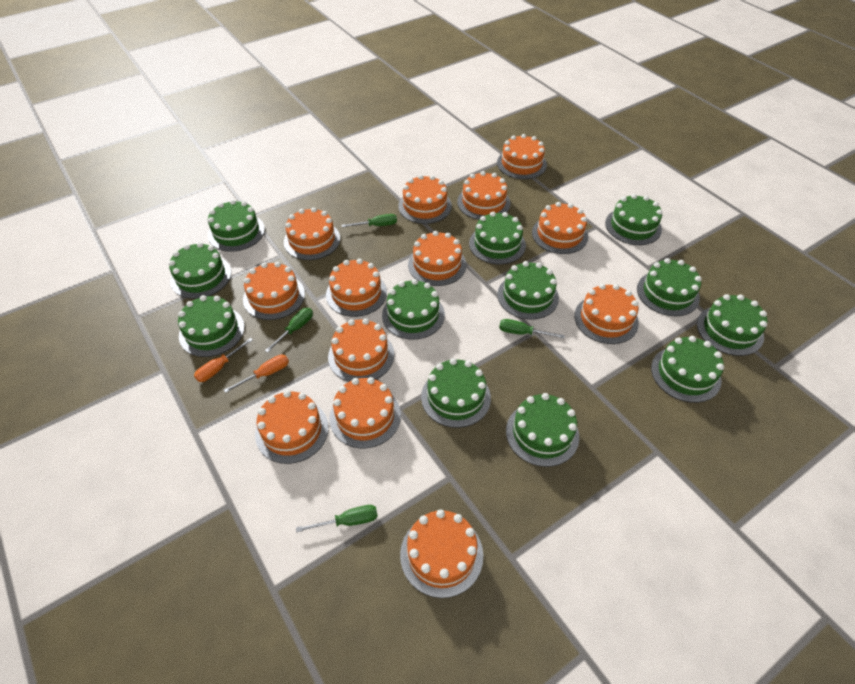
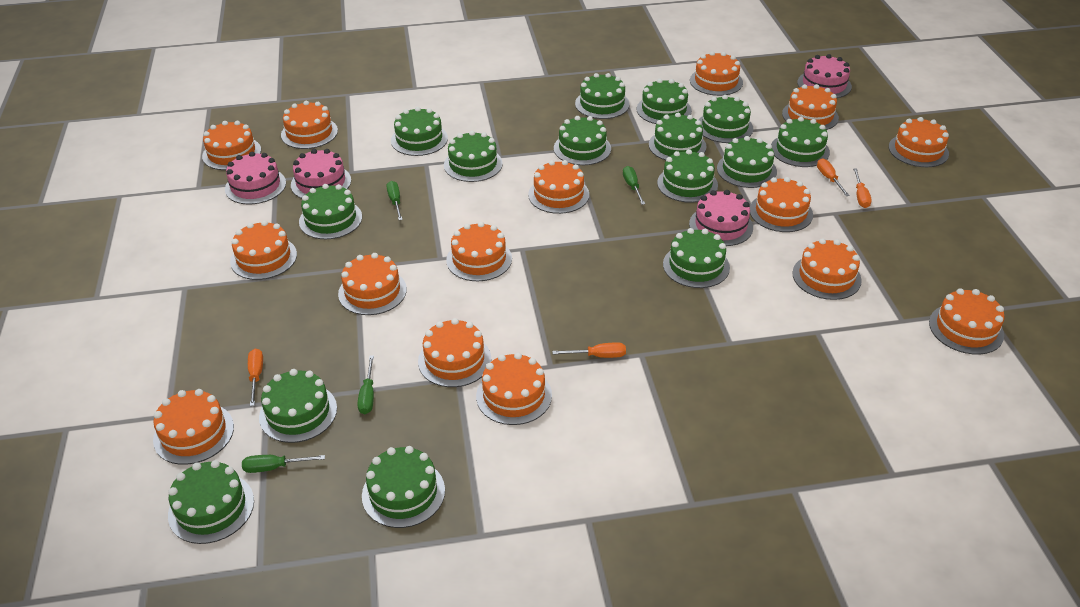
green cake: 12 -> 15
orange cake: 13 -> 15
orange screwdriver: 2 -> 4
pink cake: 0 -> 4

